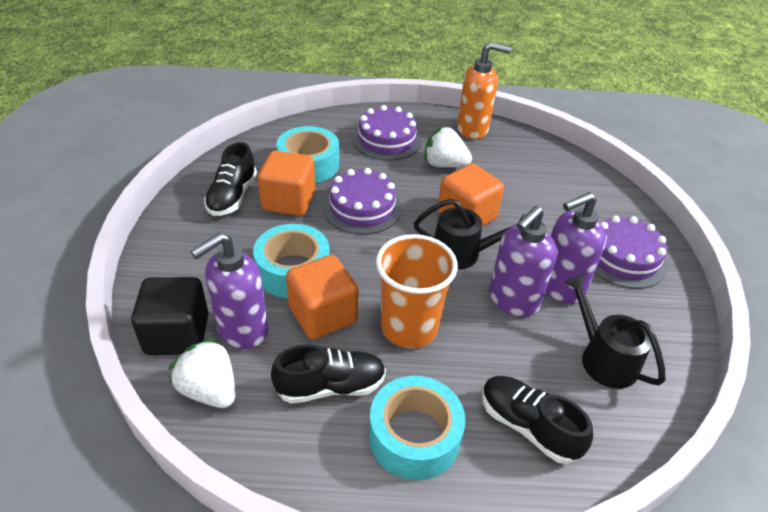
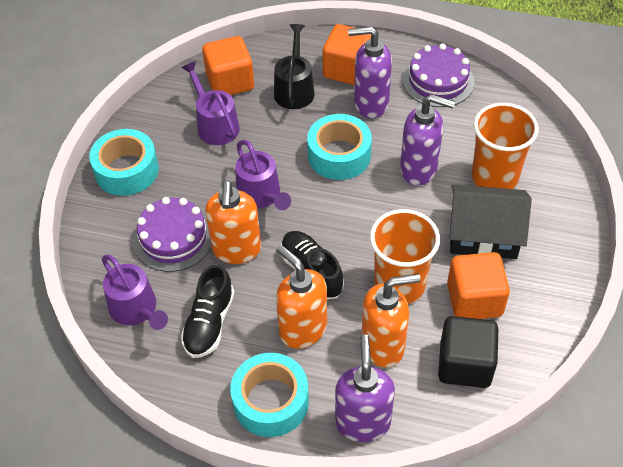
black house: 0 -> 1
black shoe: 3 -> 2
black watering can: 2 -> 1
orange cup: 1 -> 2
orange soap dispenser: 1 -> 3
purple cake: 3 -> 2
purple watering can: 0 -> 3
white strawberry: 2 -> 0

